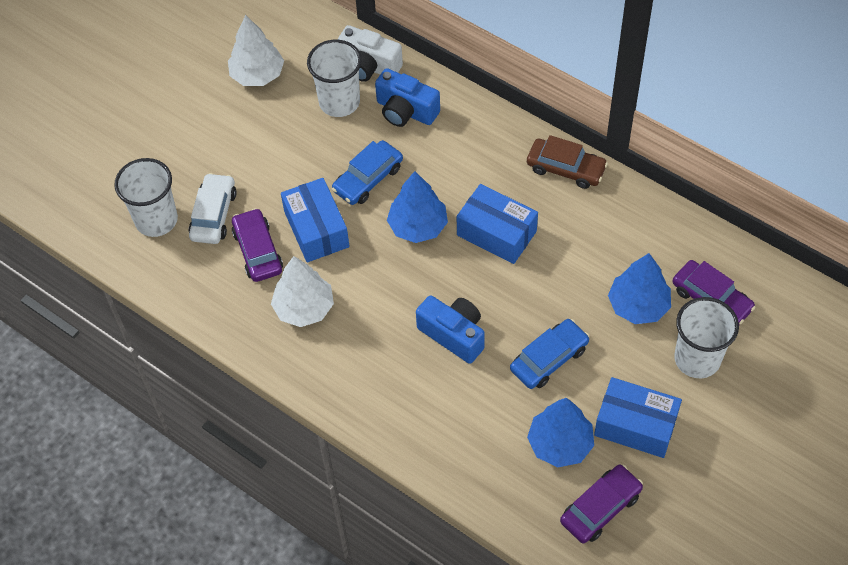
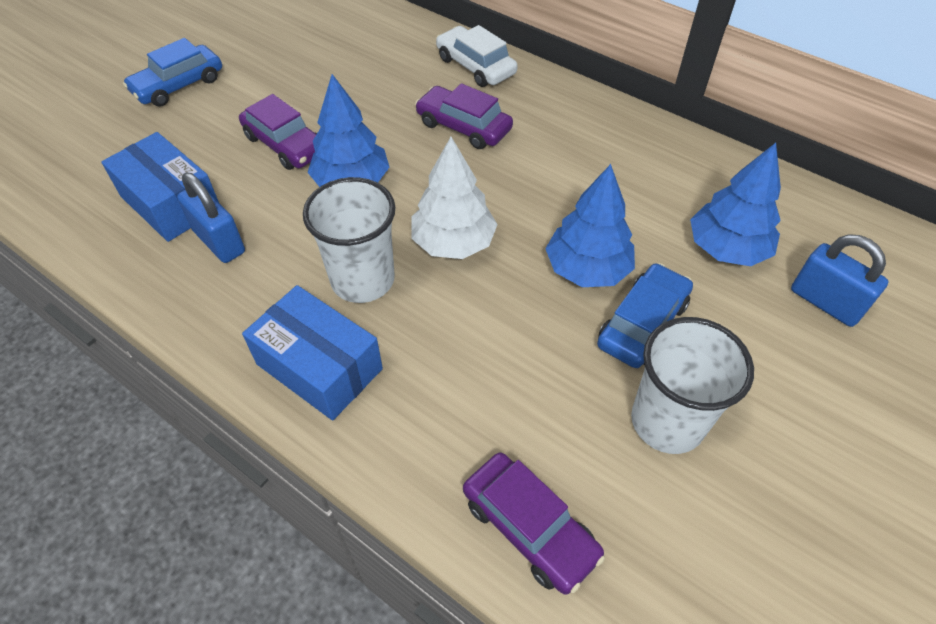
blue box: 3 -> 2
blue camera: 2 -> 0
blue padlock: 0 -> 2
brown car: 1 -> 0
white camera: 1 -> 0
white cup: 3 -> 2
white tree: 2 -> 1

